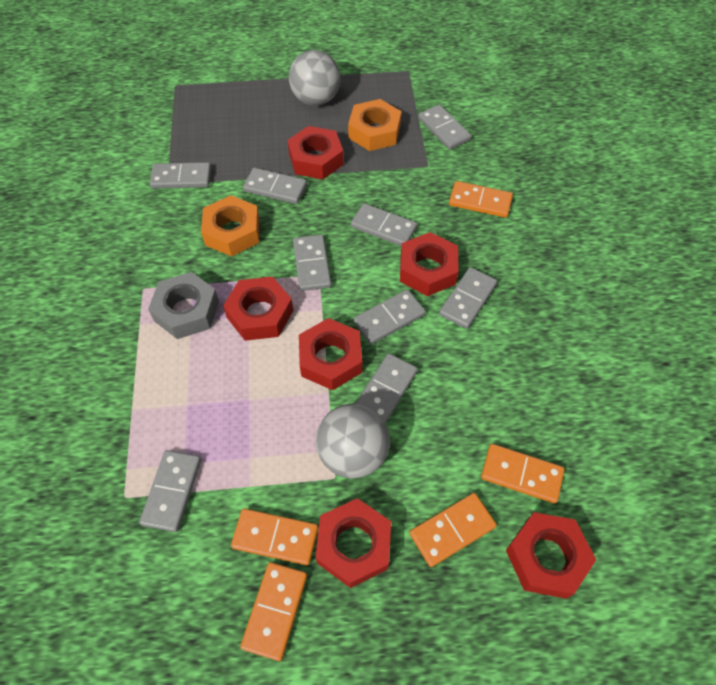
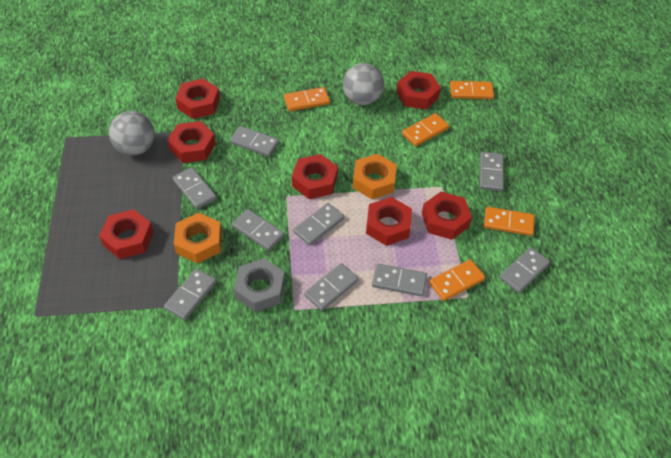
red nut: 6 -> 7

